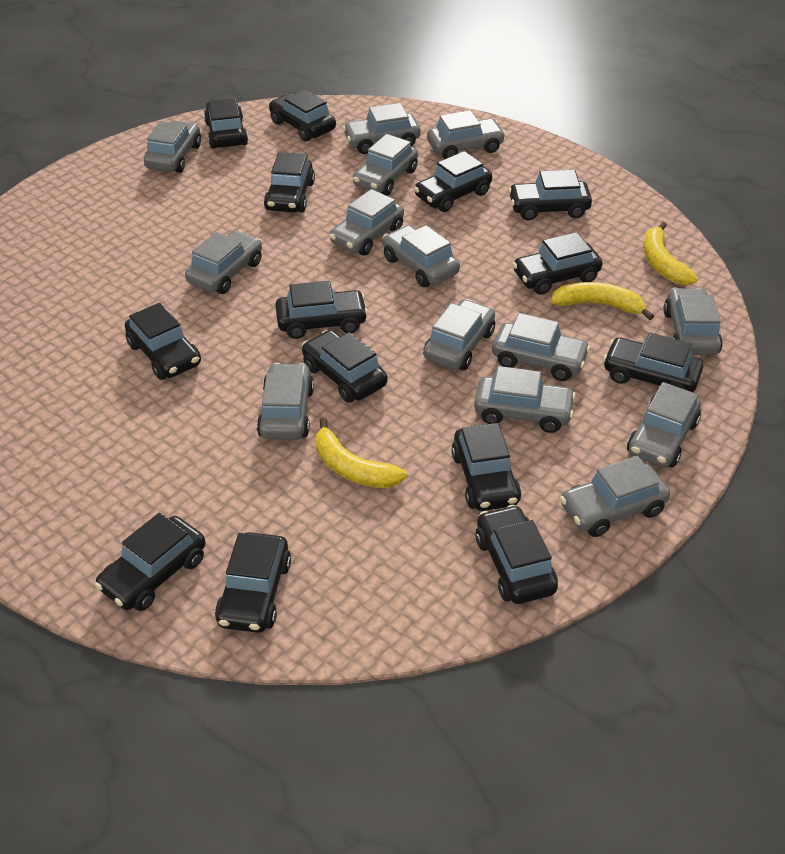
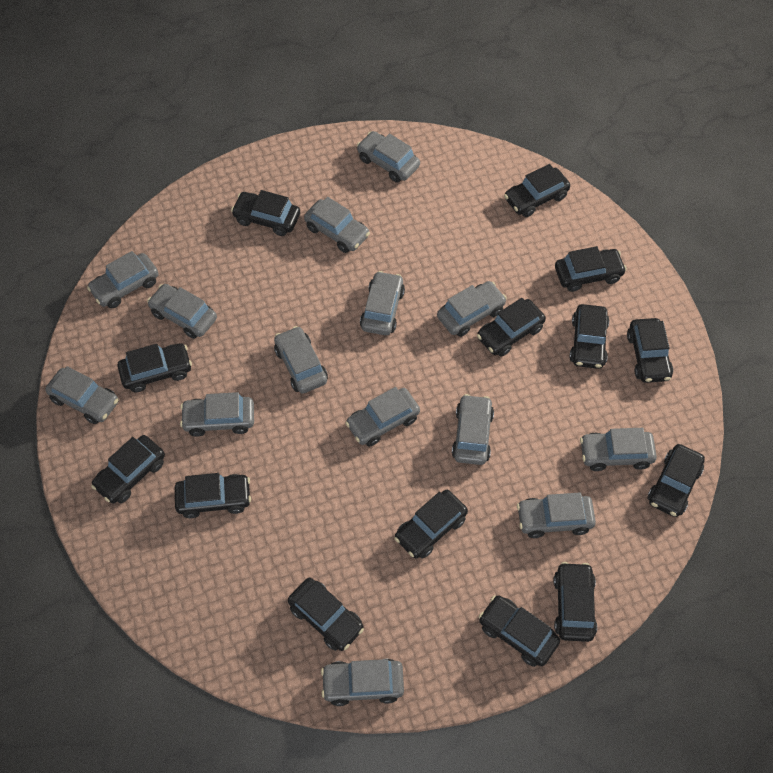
yellow banana: 3 -> 0

